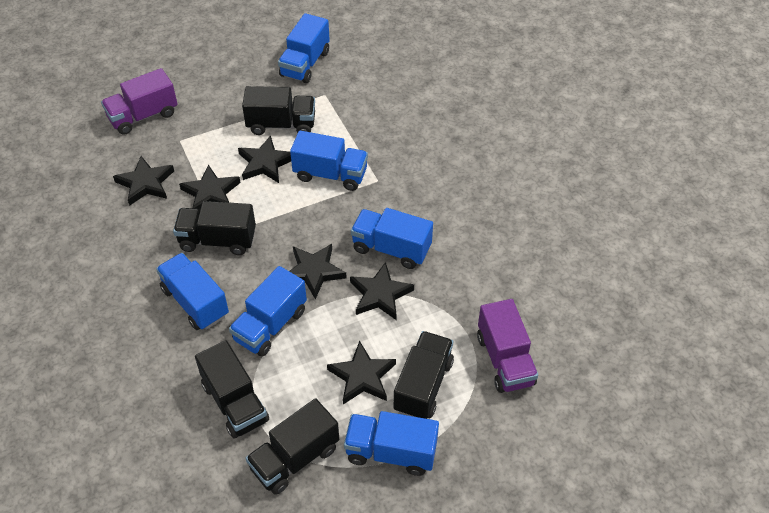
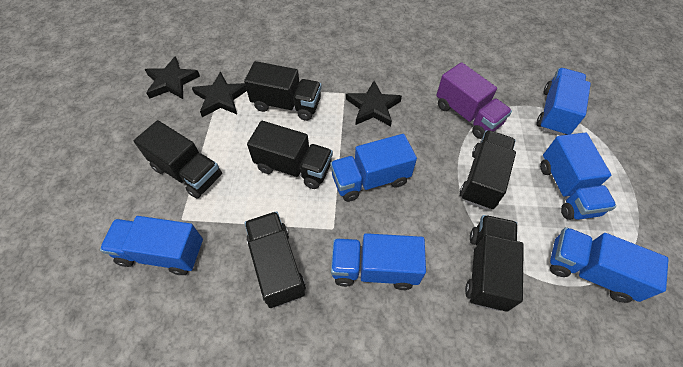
black star: 6 -> 3
black truck: 5 -> 6
purple truck: 2 -> 1

